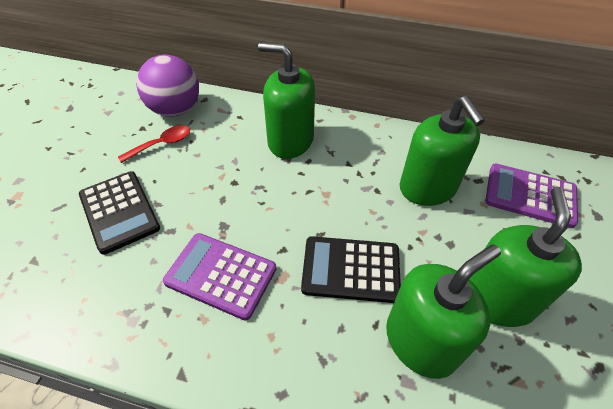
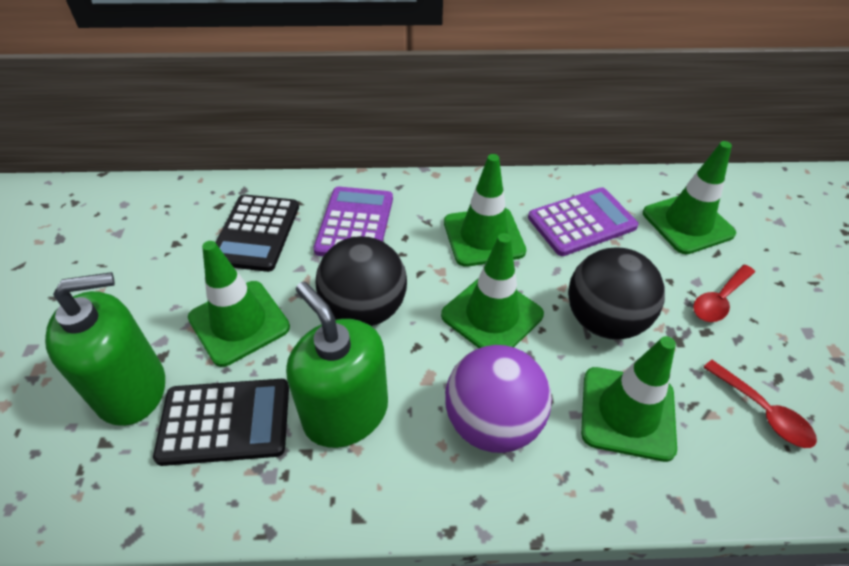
black ball: 0 -> 2
green soap dispenser: 4 -> 2
green traffic cone: 0 -> 5
red spoon: 1 -> 2

